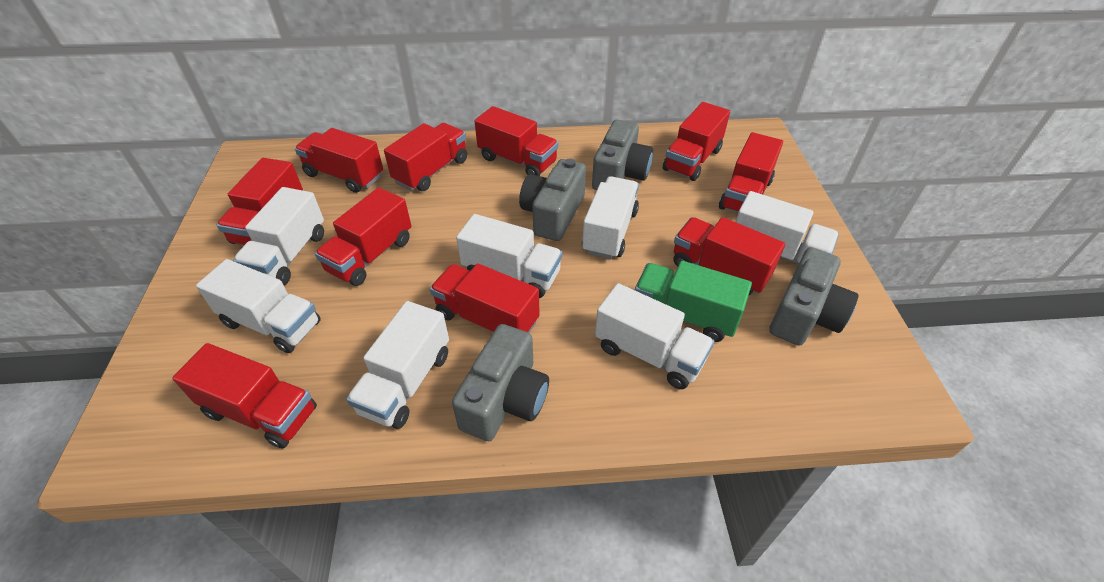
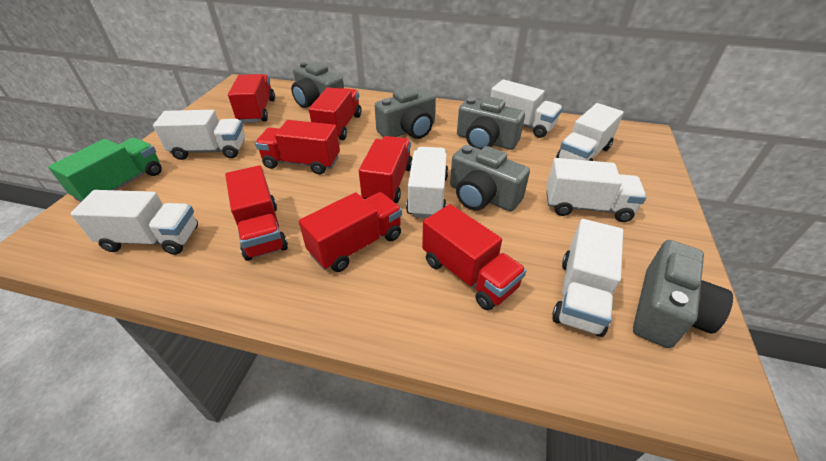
grey camera: 4 -> 5
red truck: 10 -> 7

